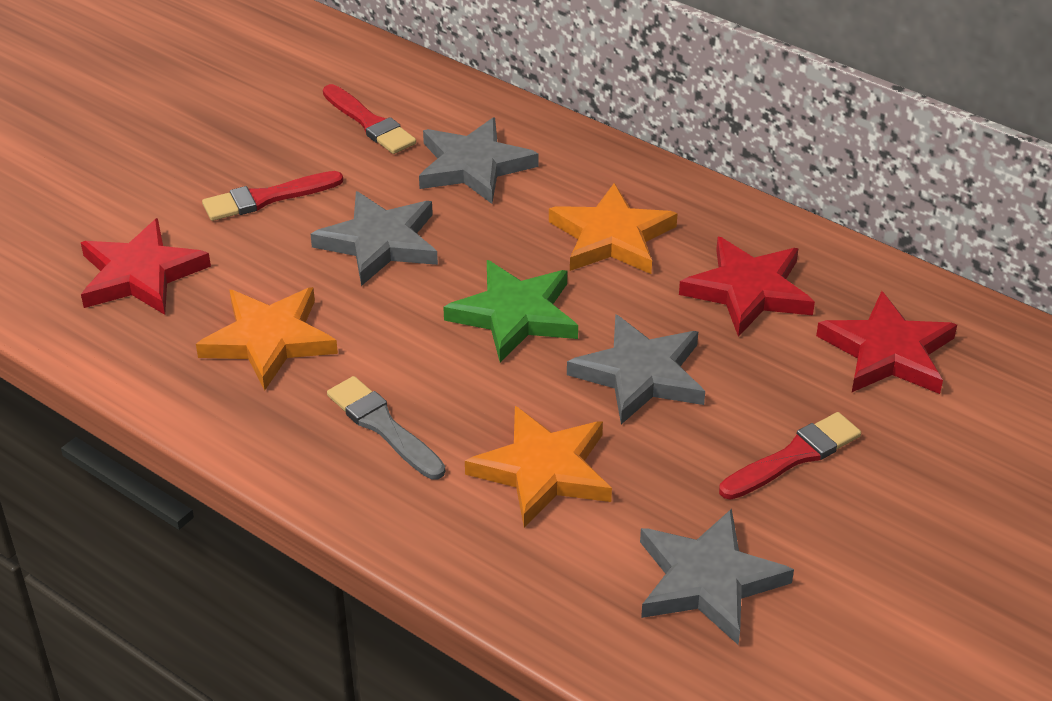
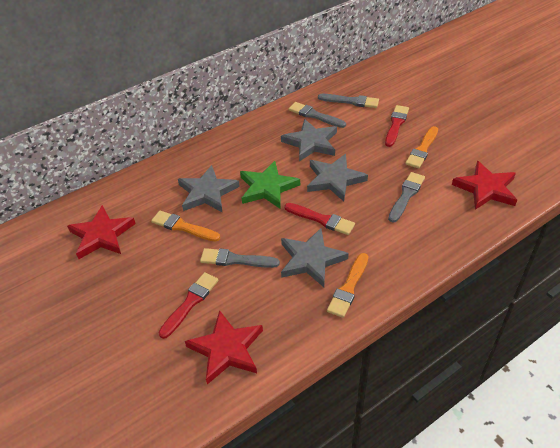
grey brush: 1 -> 4
orange brush: 0 -> 3
orange star: 3 -> 0

